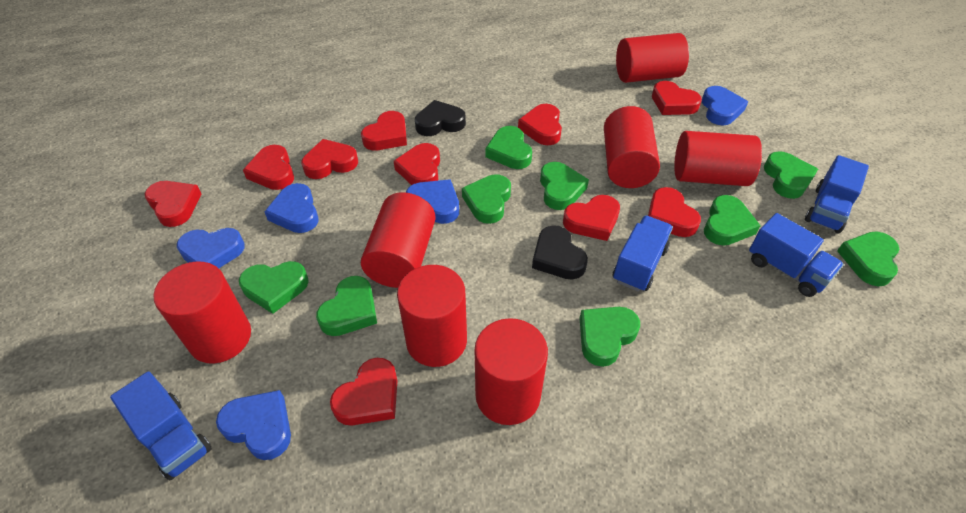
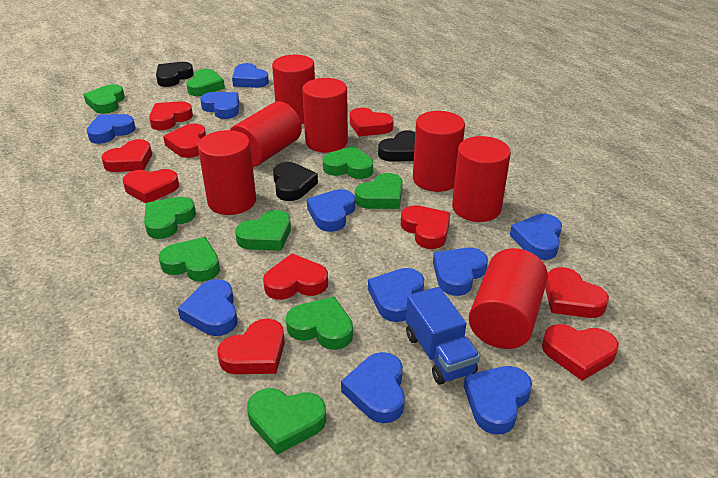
black heart: 2 -> 3
blue heart: 5 -> 10
blue truck: 4 -> 1

